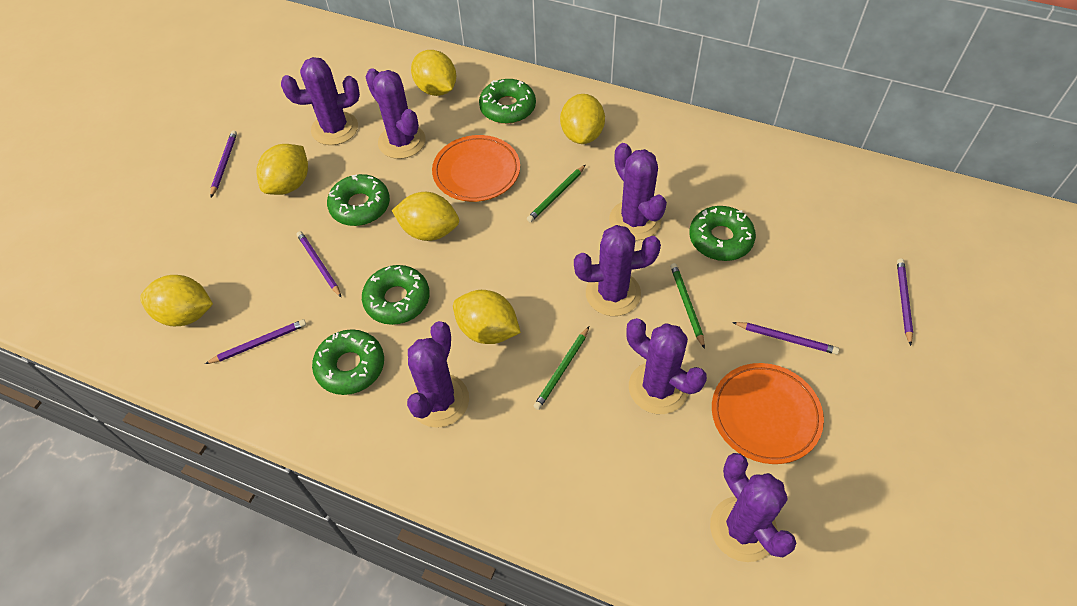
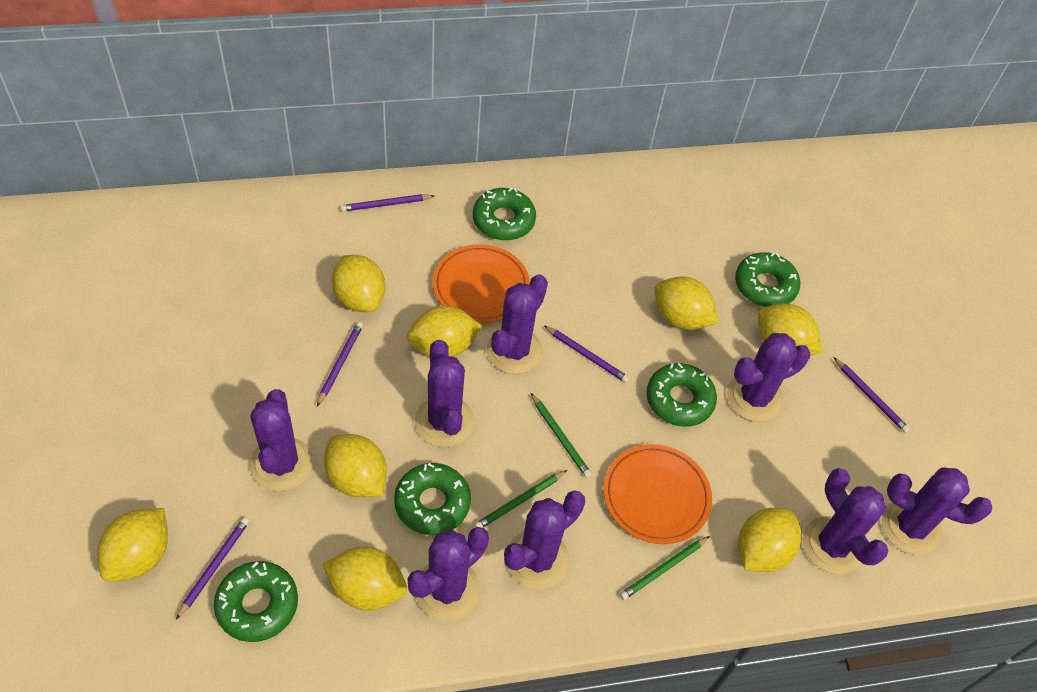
purple cactus: 7 -> 8
yellow lemon: 6 -> 8

